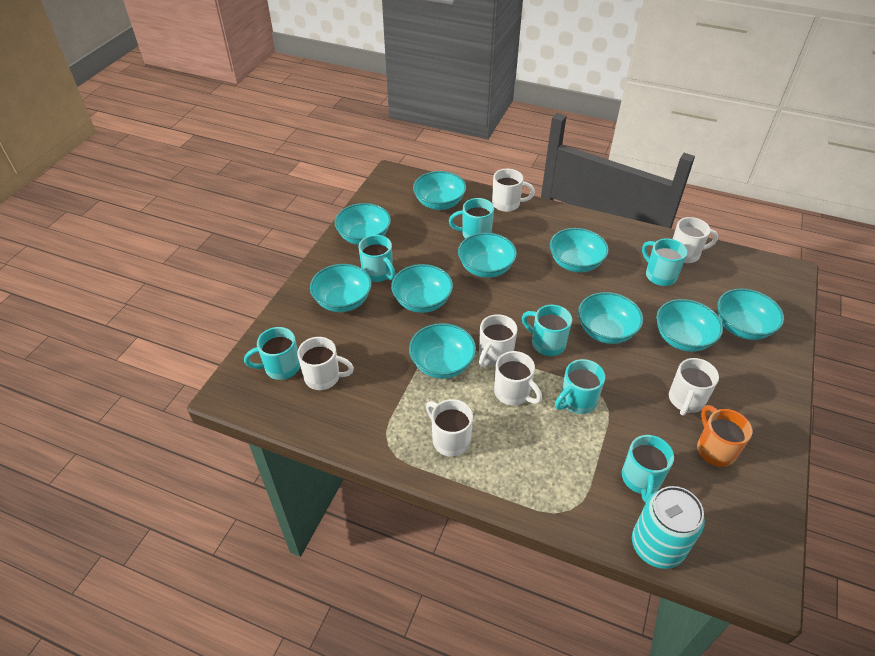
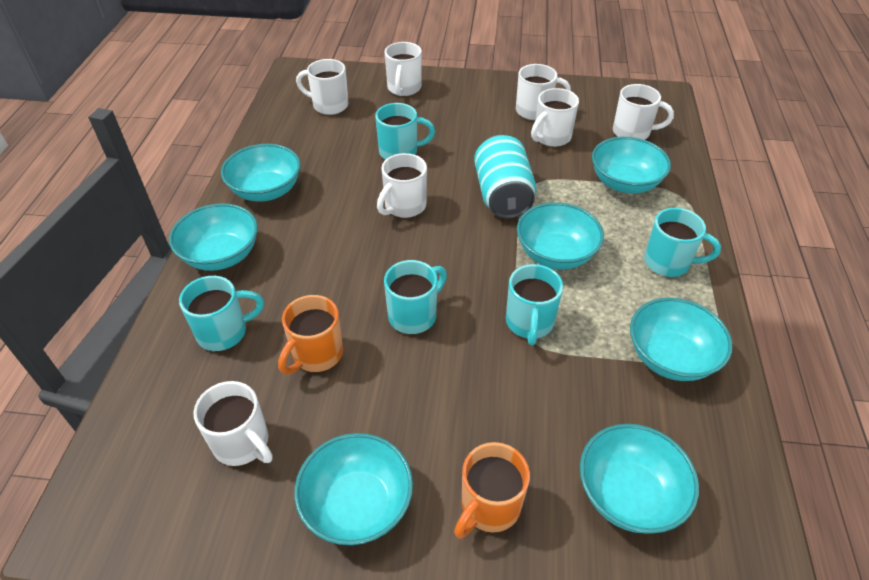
orange mug: 1 -> 2
turquoise bowl: 10 -> 7
turquoise mug: 7 -> 5

